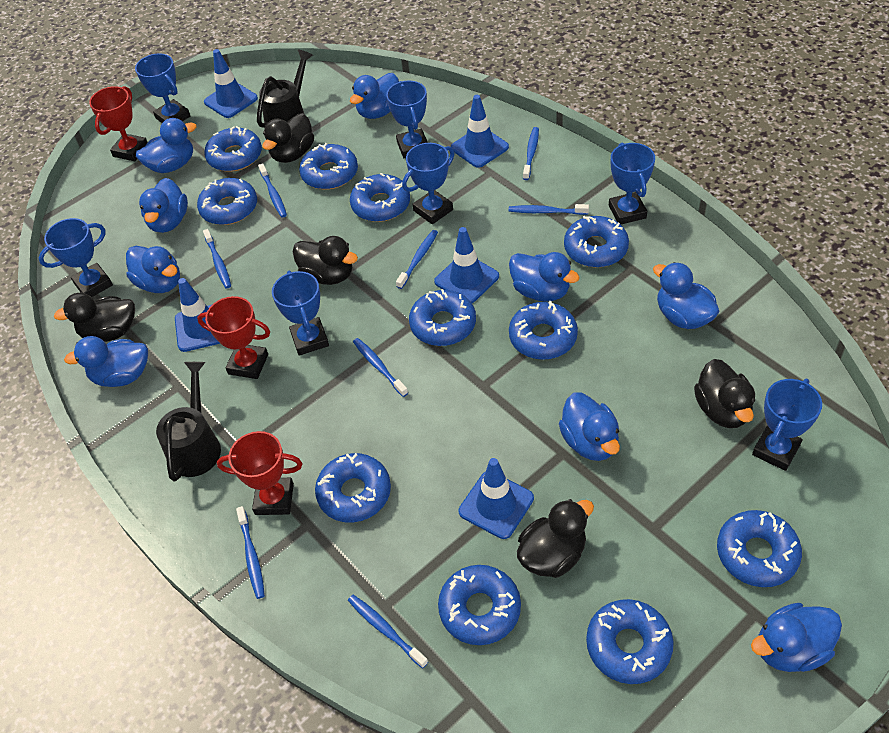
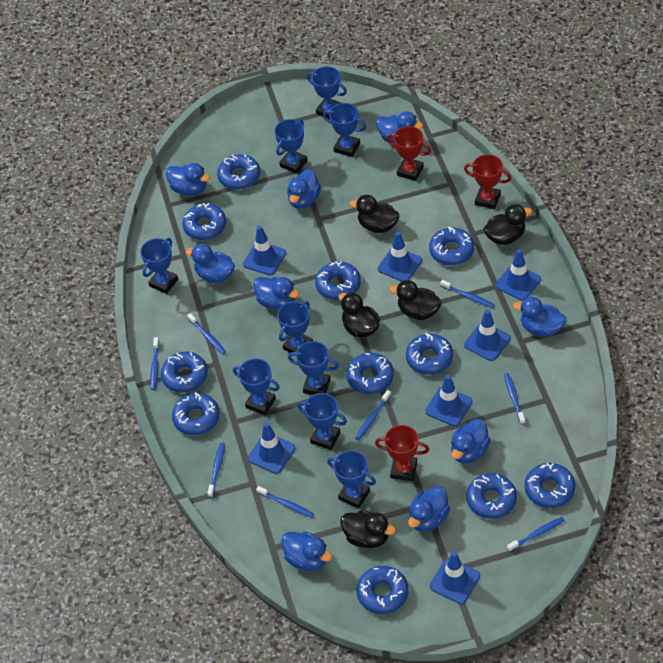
black watering can: 2 -> 0
blue traffic cone: 5 -> 7
blue trophy: 7 -> 9

